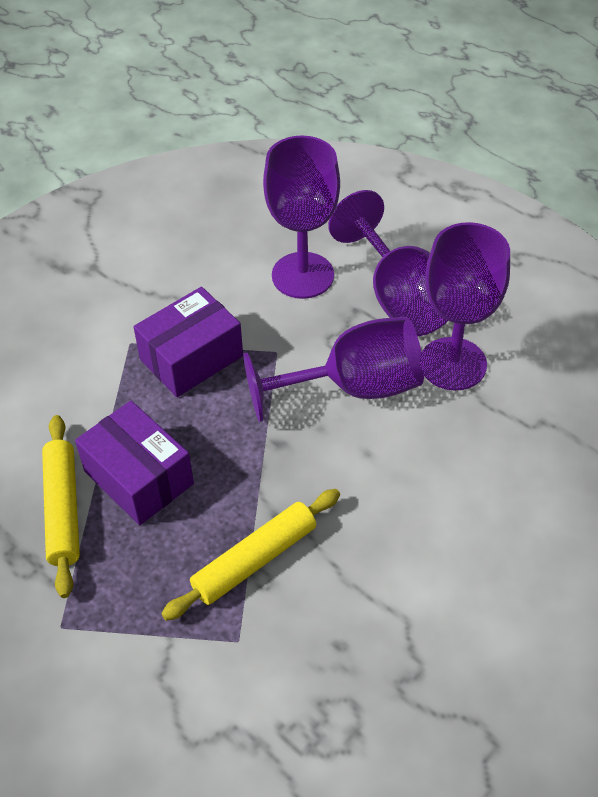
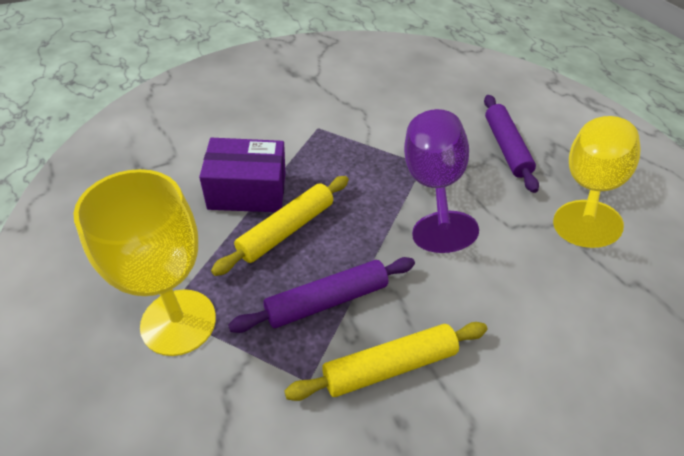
purple box: 2 -> 1
purple goblet: 4 -> 1
purple rolling pin: 0 -> 2
yellow goblet: 0 -> 2

